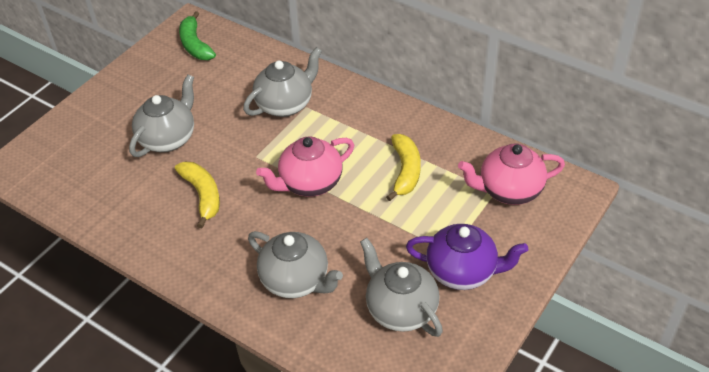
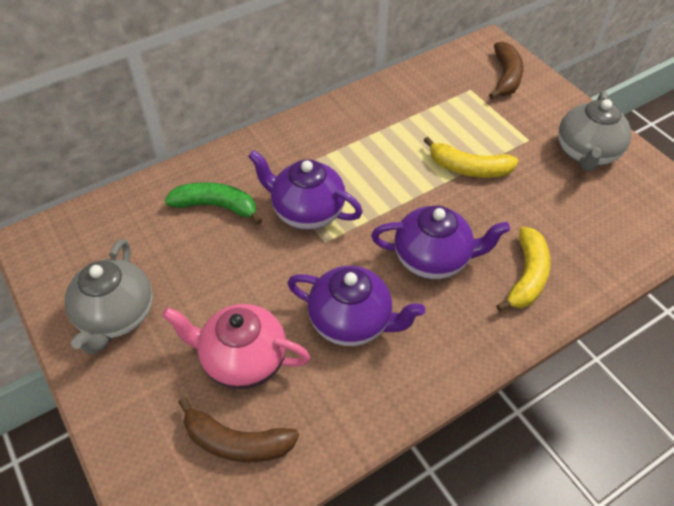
brown banana: 0 -> 2
grey teapot: 4 -> 2
pink teapot: 2 -> 1
purple teapot: 1 -> 3

